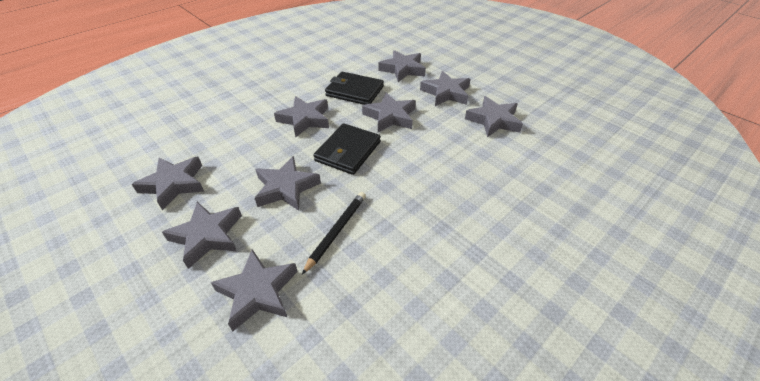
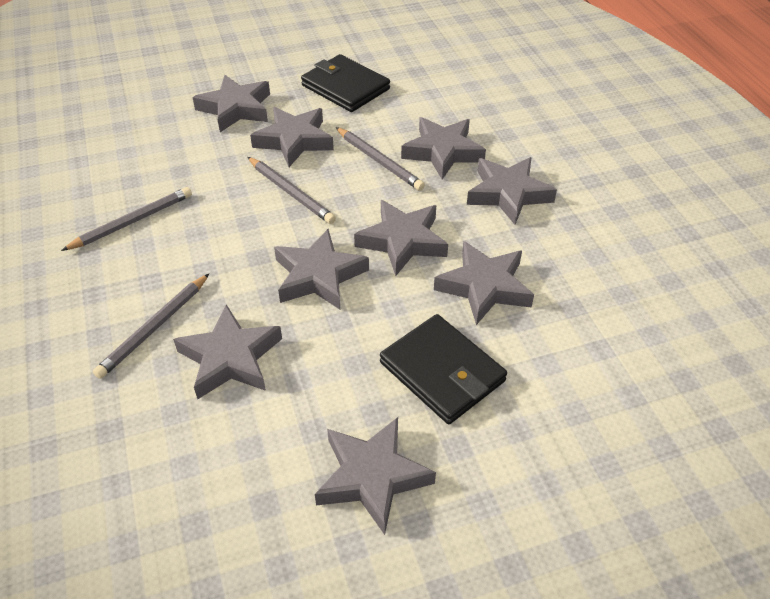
black pencil: 1 -> 0
grey pencil: 0 -> 4

